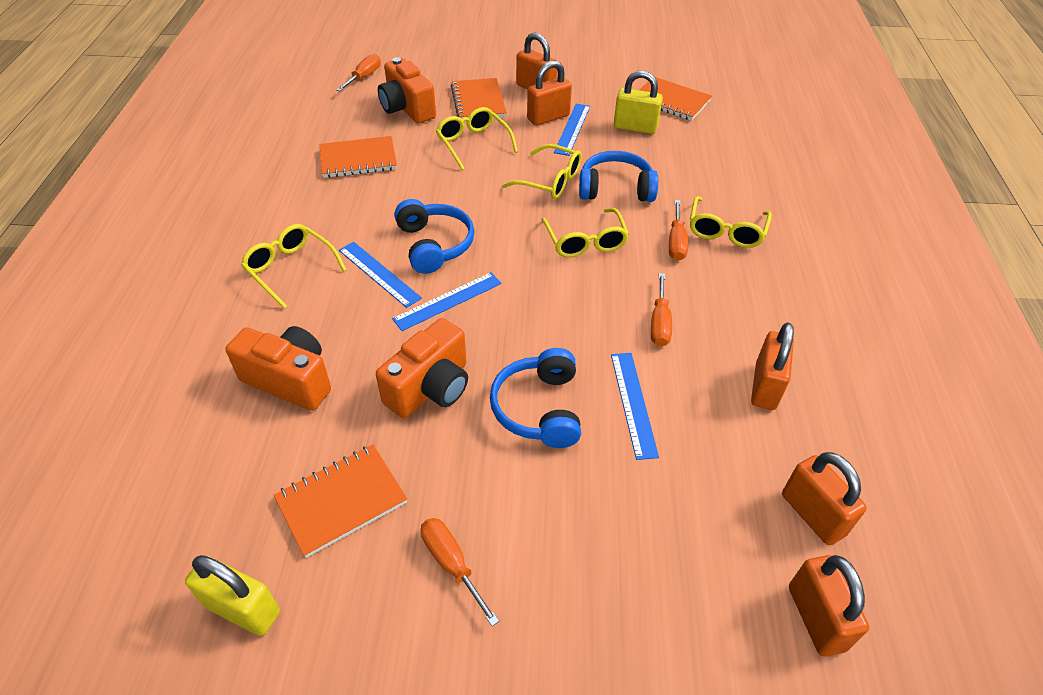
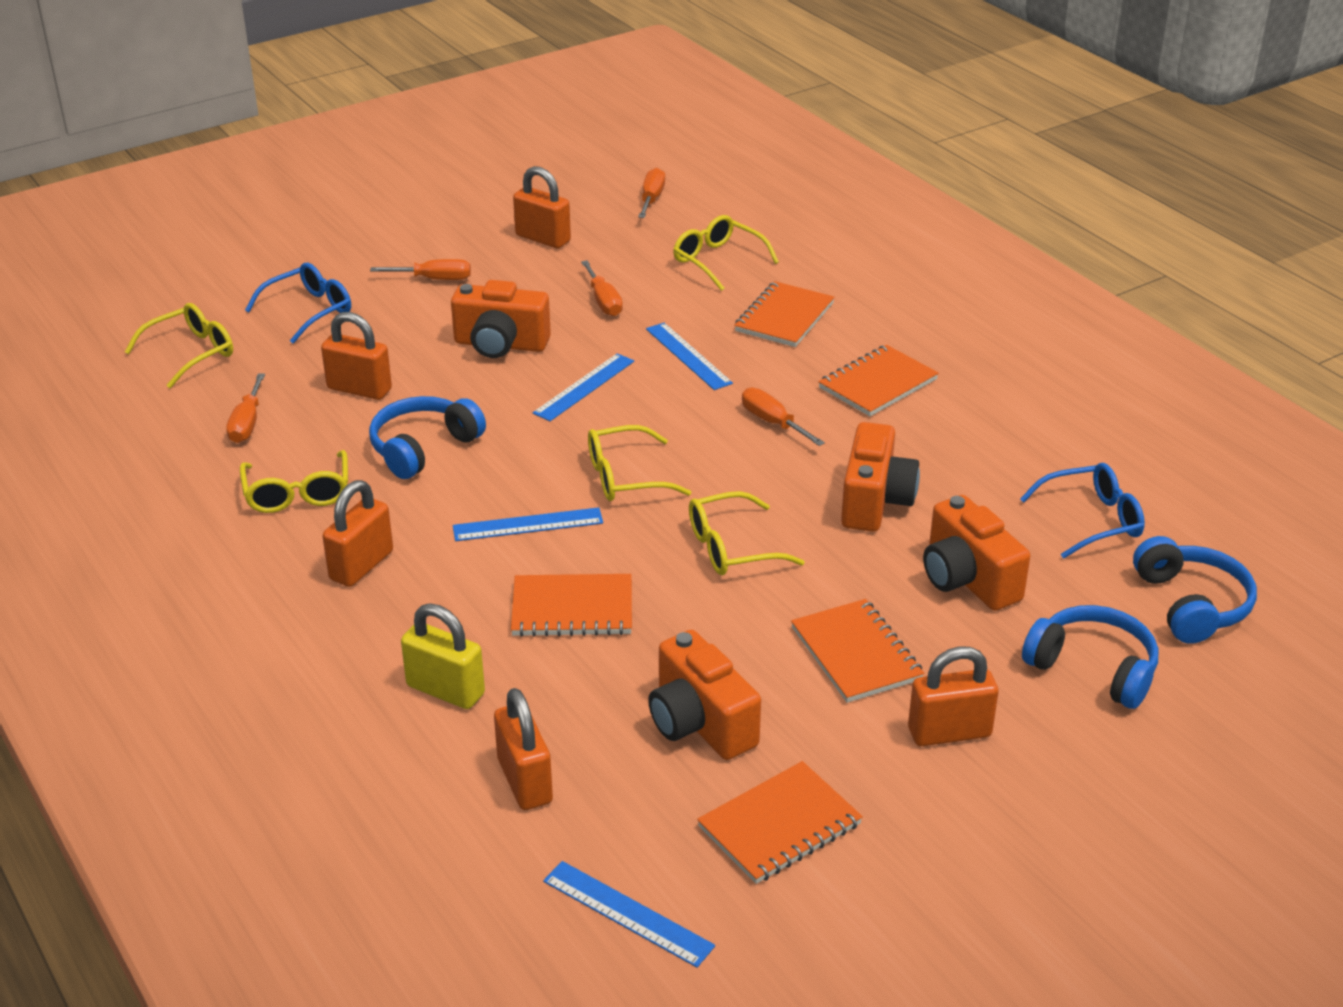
blue glasses: 0 -> 2
orange camera: 3 -> 4
orange notebook: 4 -> 5
orange screwdriver: 4 -> 5
yellow padlock: 2 -> 1

